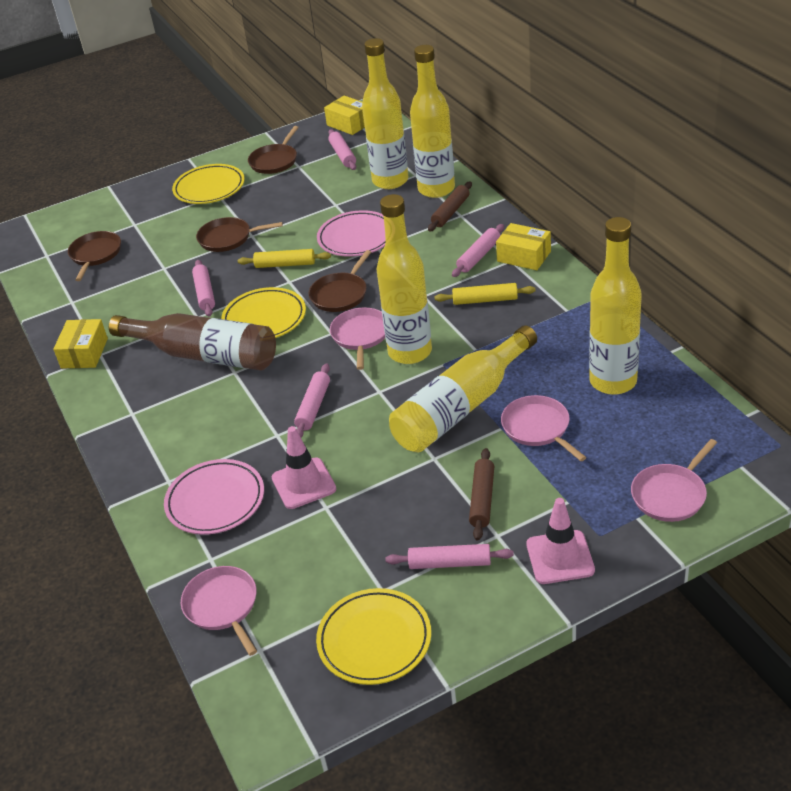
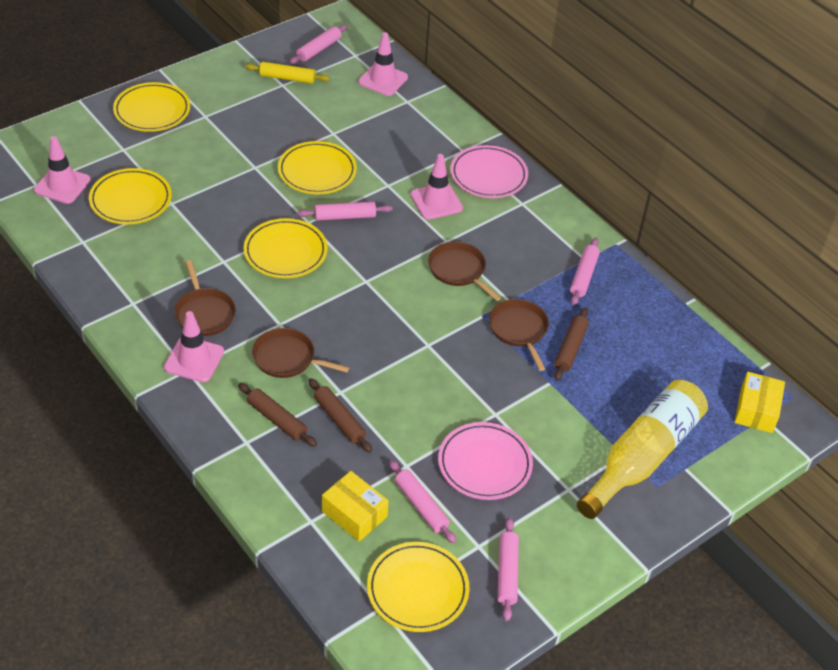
brown bottle: 1 -> 0
brown rolling pin: 2 -> 3
pink pan: 4 -> 0
pink traffic cone: 2 -> 4
yellow bottle: 5 -> 1
yellow box: 3 -> 2
yellow plate: 3 -> 5
yellow rolling pin: 2 -> 1

